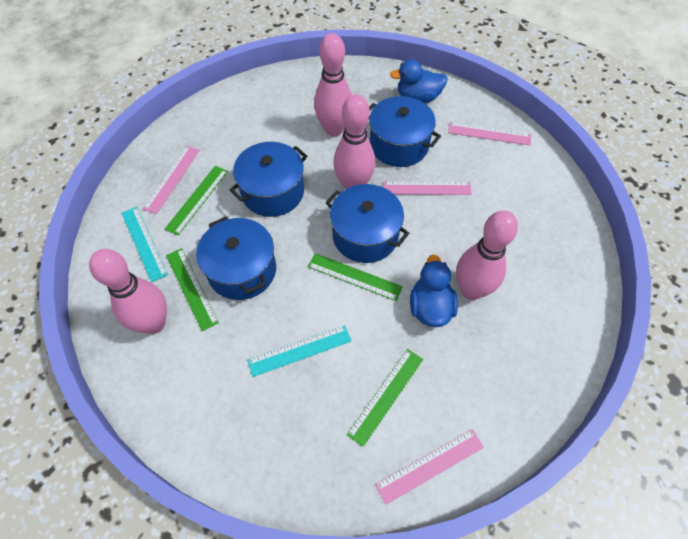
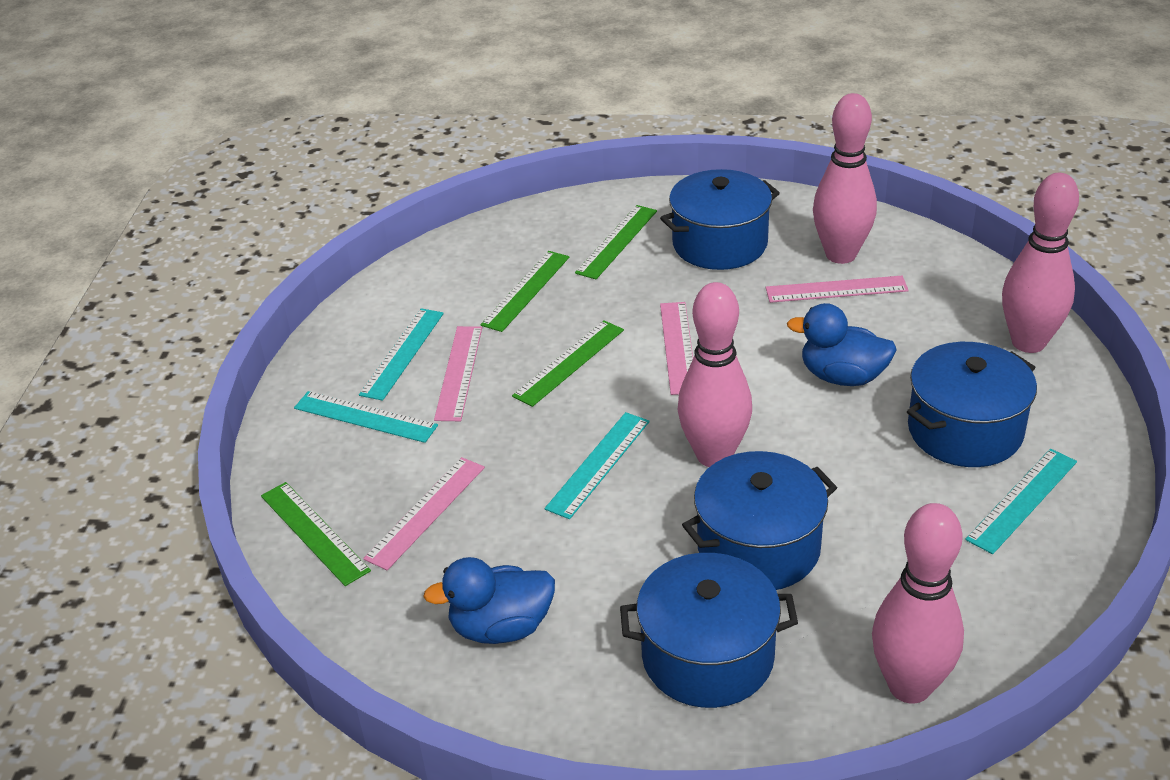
turquoise ruler: 2 -> 4

